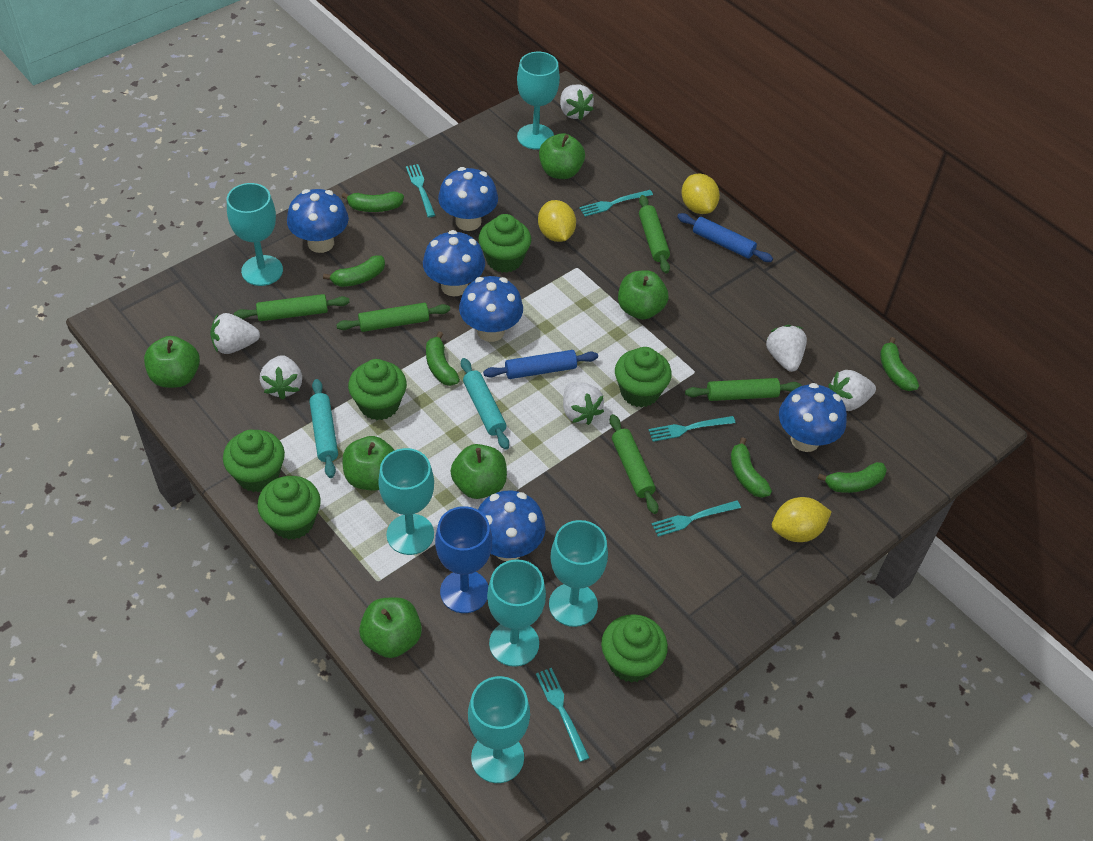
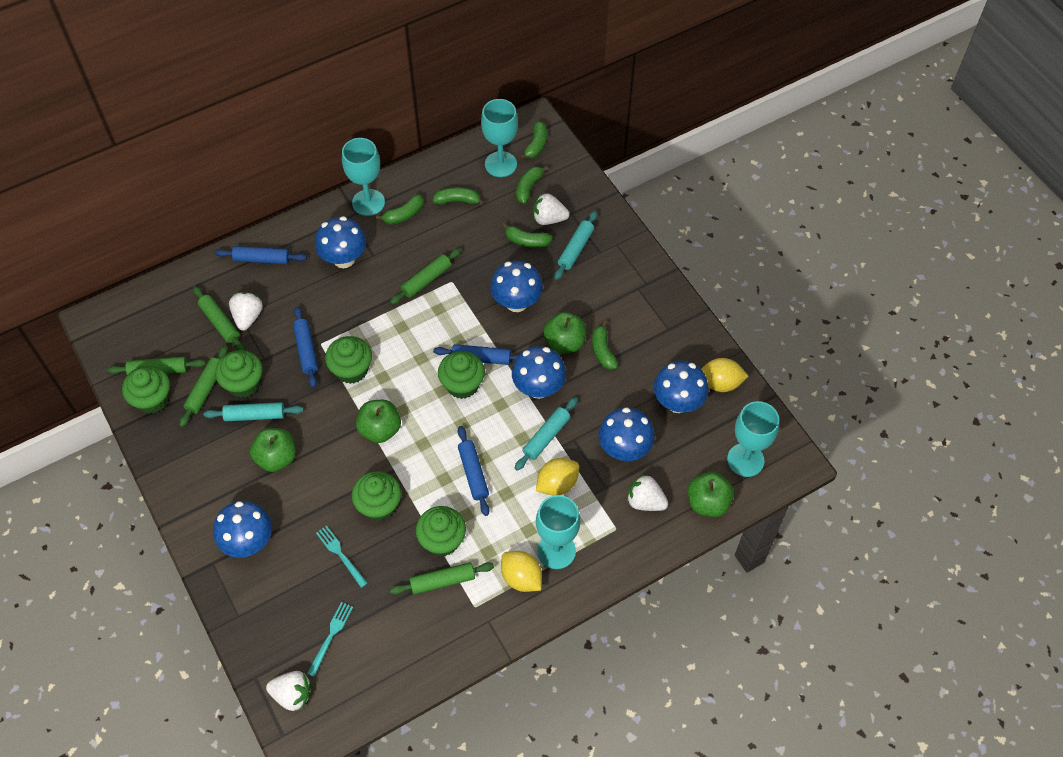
blue goblet: 1 -> 0
blue rolling pin: 2 -> 4
green apple: 6 -> 4
turquoise fork: 5 -> 2
turquoise goblet: 6 -> 4
turquoise rolling pin: 2 -> 3
white strawberry: 6 -> 4

